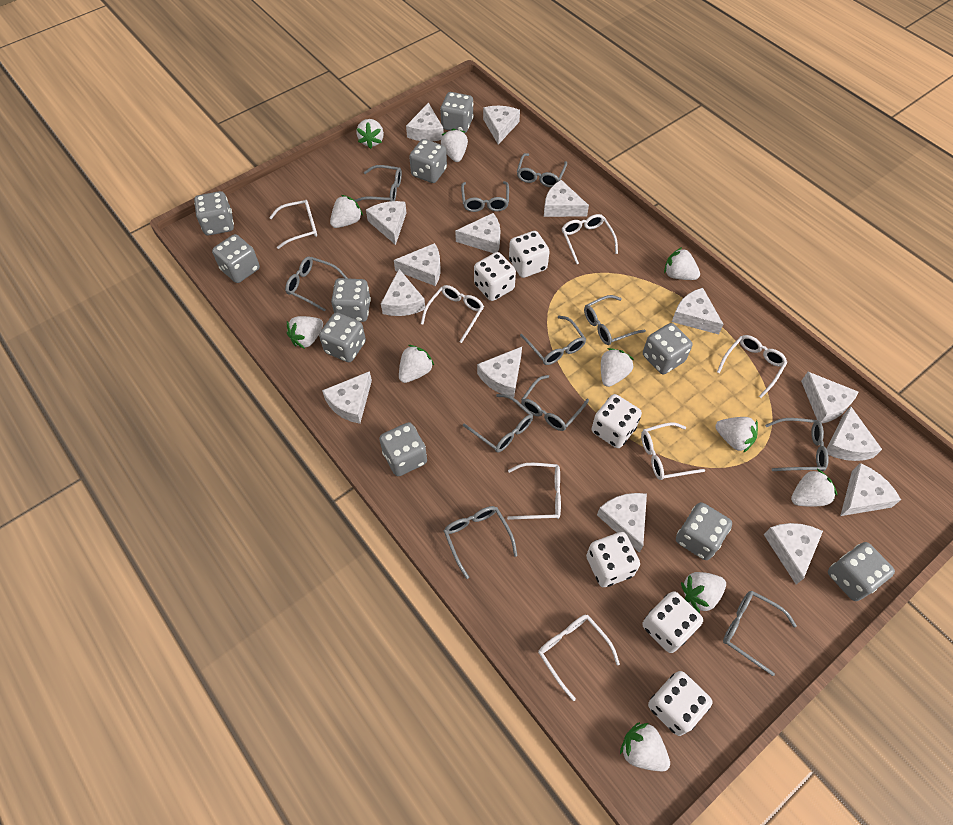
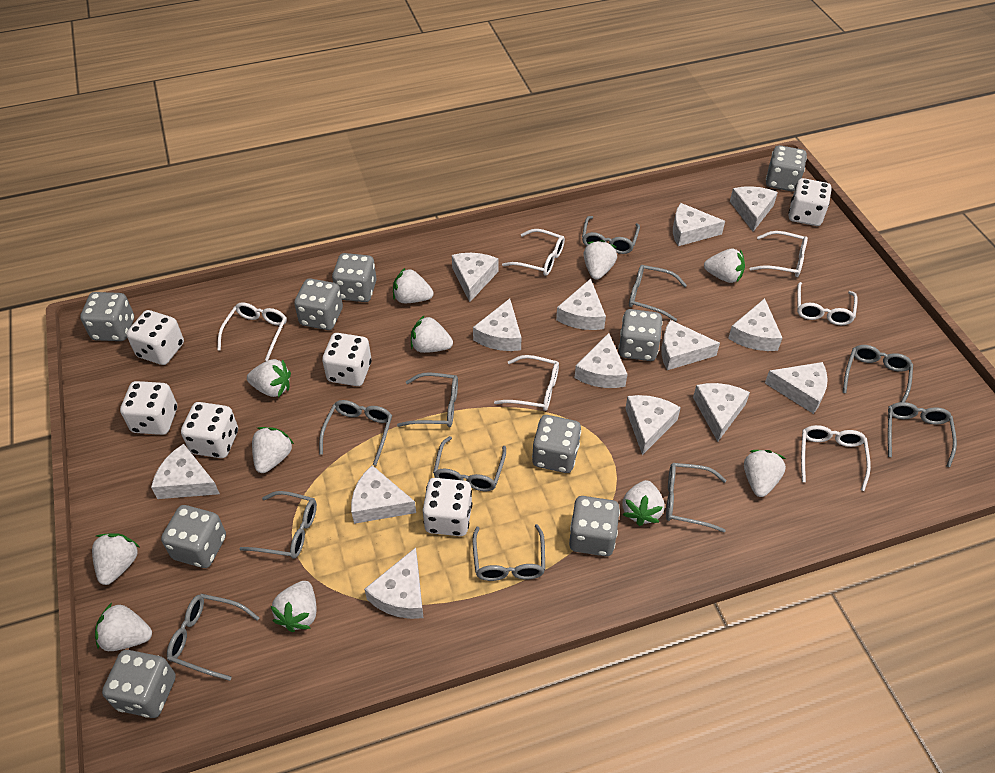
grey dice: 10 -> 9
white cheese: 15 -> 14
white glasses: 7 -> 6

